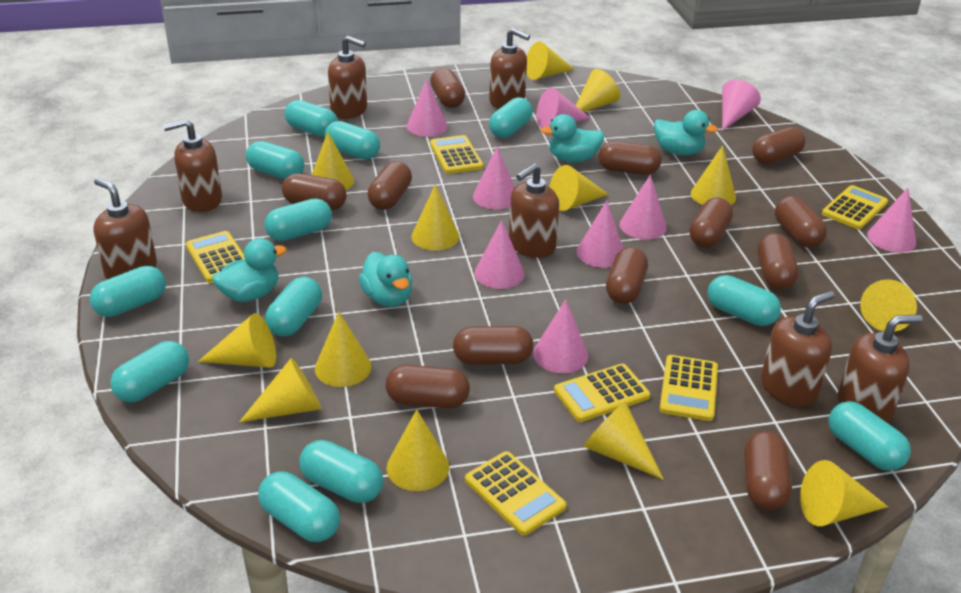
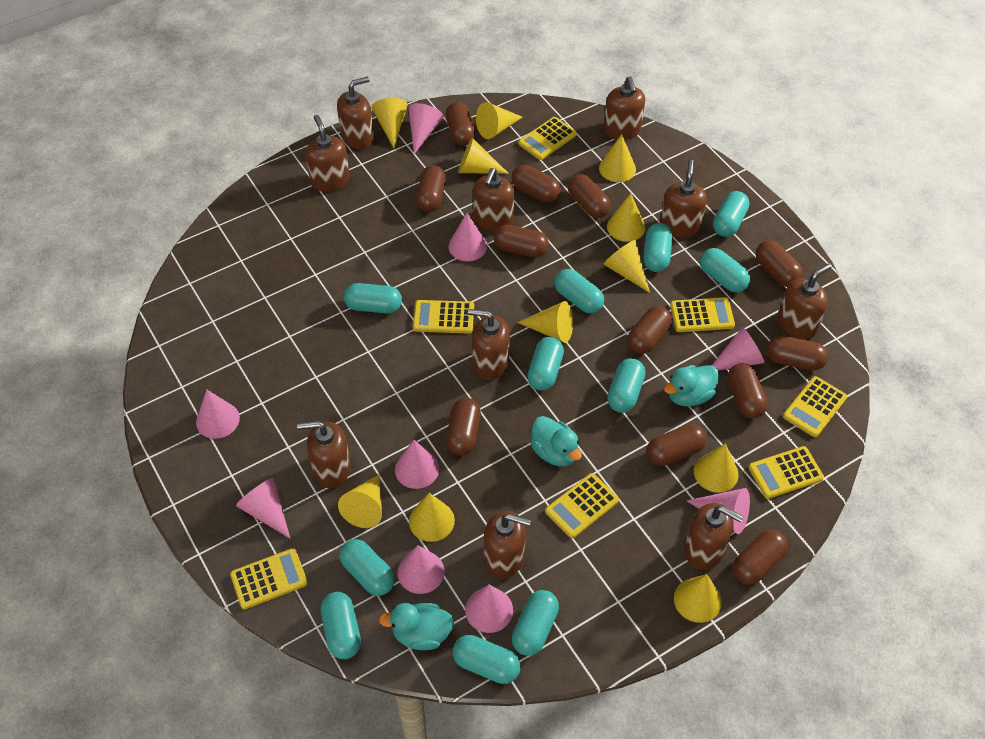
brown soap dispenser: 7 -> 10
turquoise capsule: 12 -> 11
turquoise duck: 4 -> 3
yellow calculator: 6 -> 7
yellow cone: 13 -> 11

